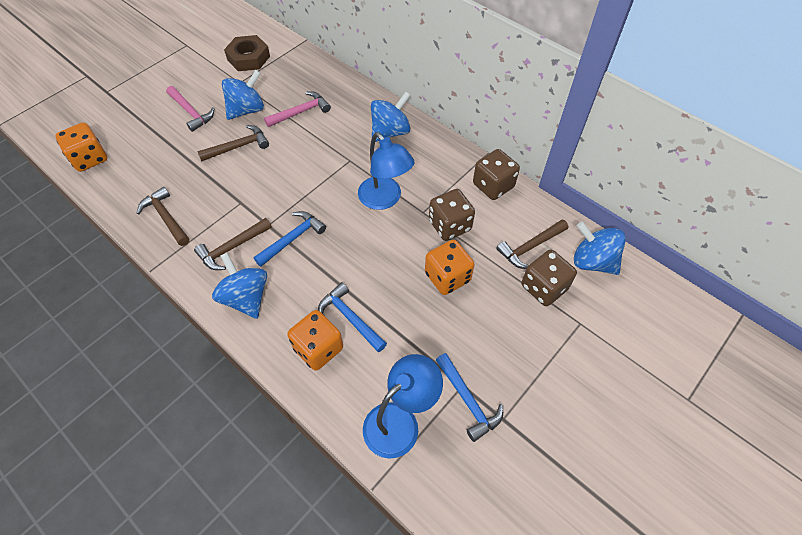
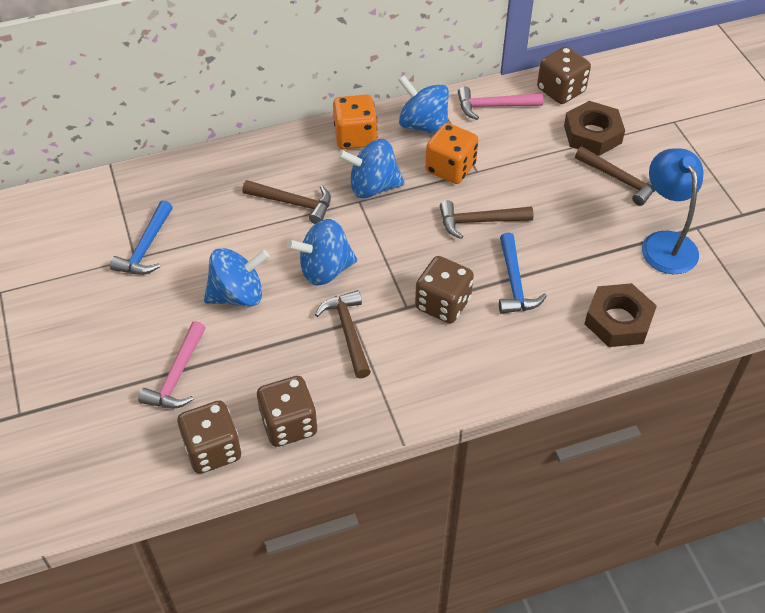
blue hammer: 3 -> 2
blue lamp: 2 -> 1
brown dice: 3 -> 4
brown nut: 1 -> 2
orange dice: 3 -> 2

